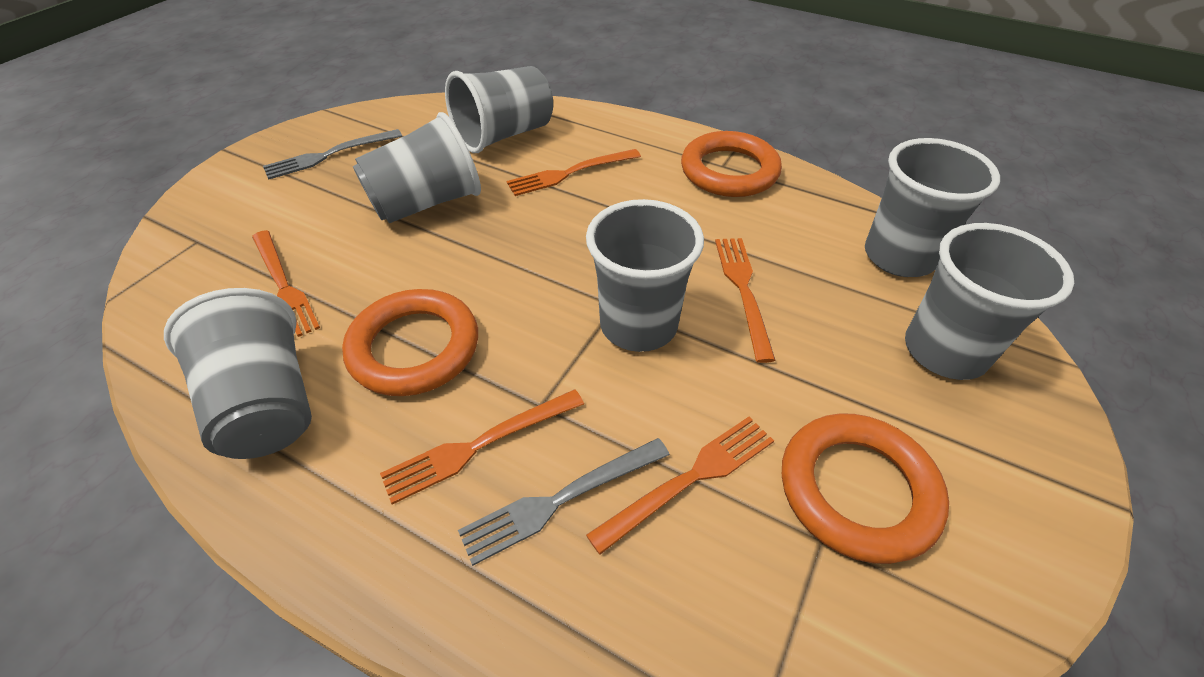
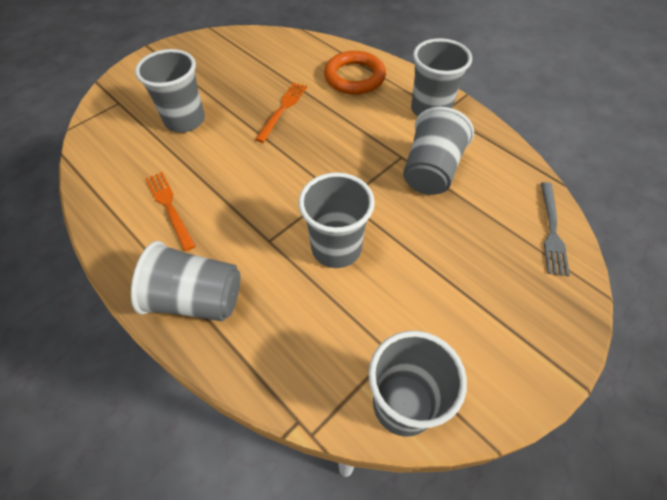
grey fork: 2 -> 1
orange fork: 5 -> 2
orange ring: 3 -> 1

